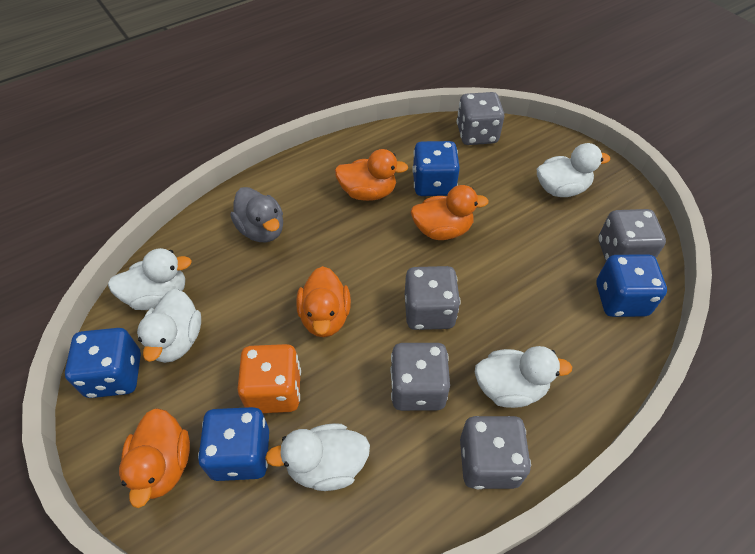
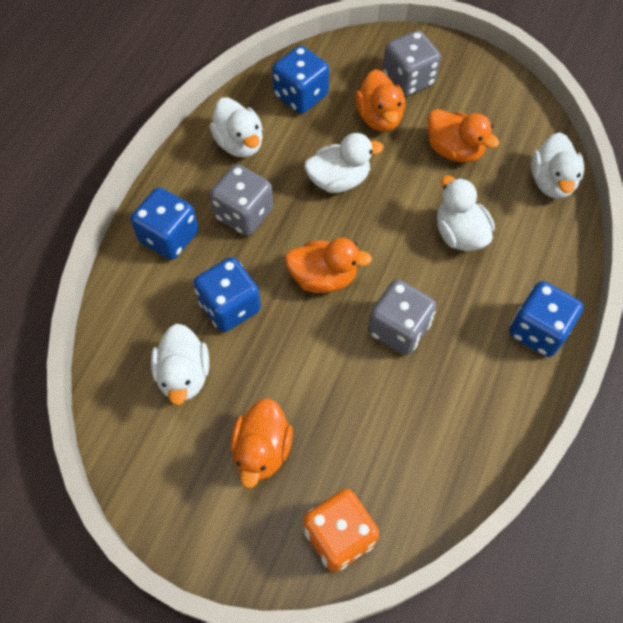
grey dice: 5 -> 3
grey duck: 1 -> 0

